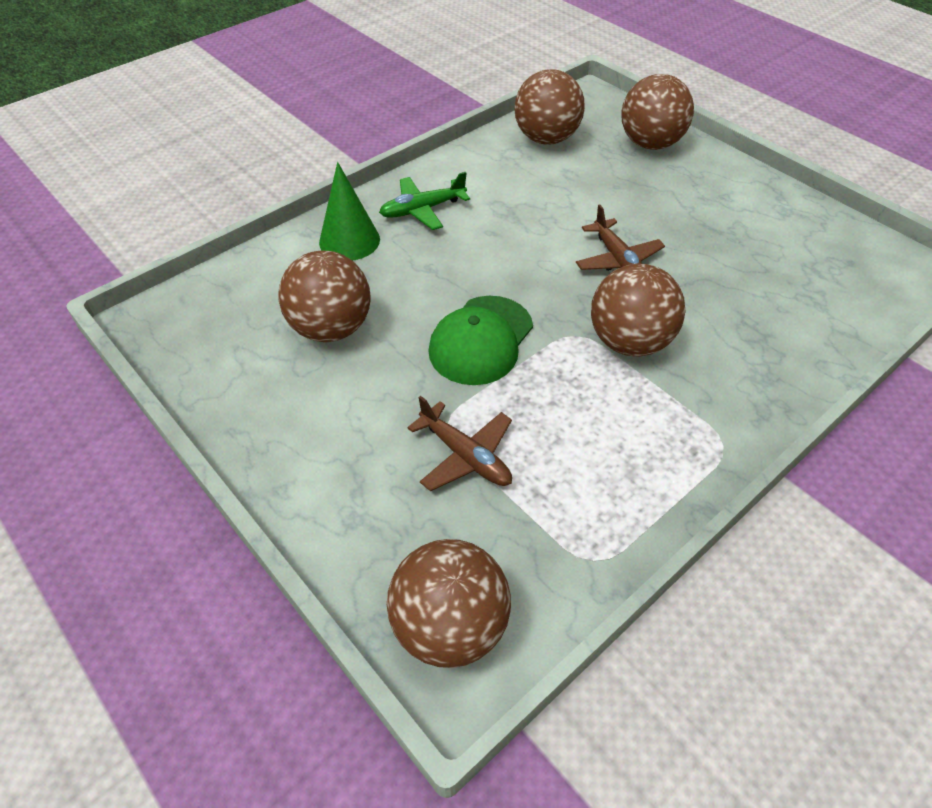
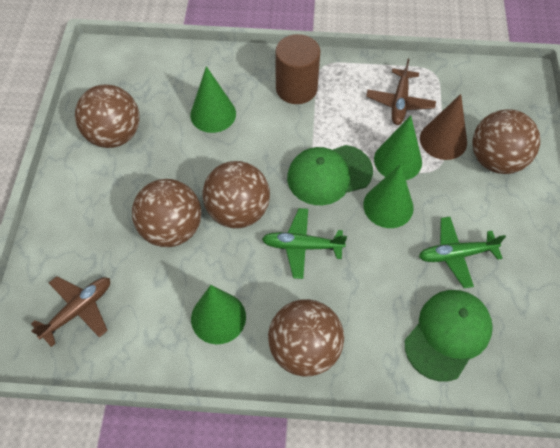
brown cone: 0 -> 1
brown cylinder: 0 -> 1
green cap: 1 -> 2
green cone: 1 -> 4
green plane: 1 -> 2

